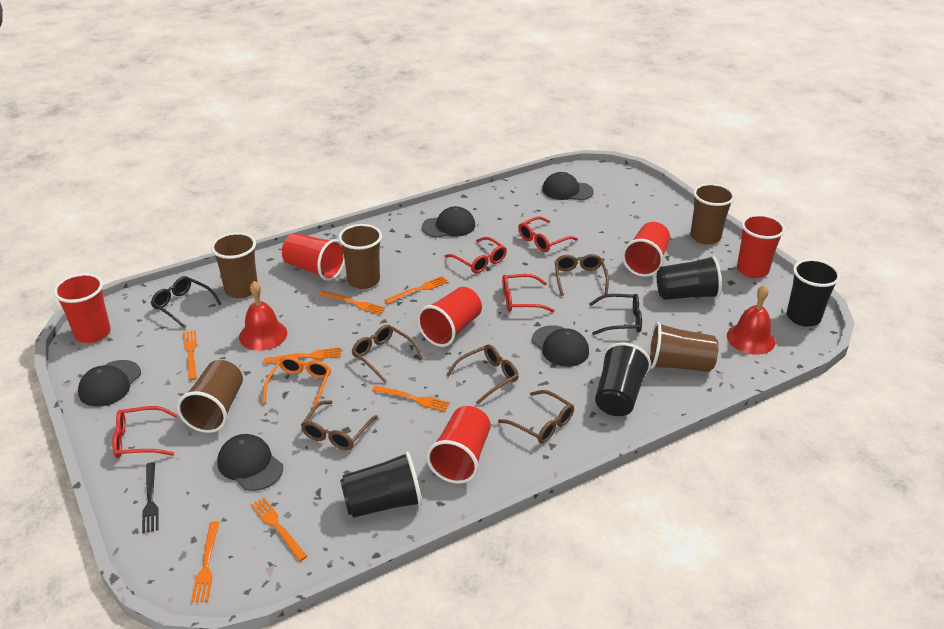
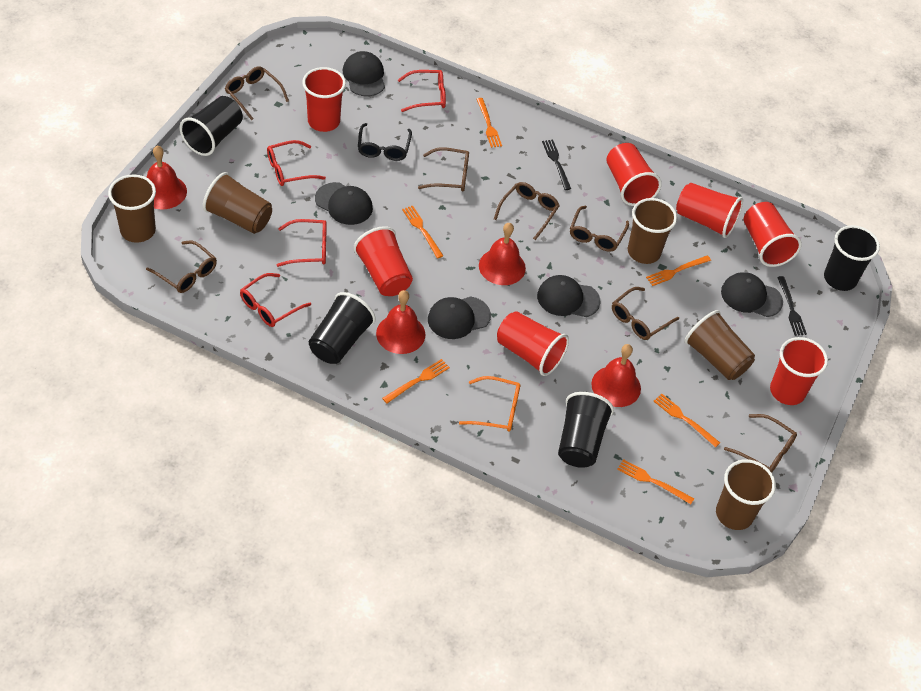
black fork: 1 -> 2
black glasses: 2 -> 1
brown glasses: 5 -> 7
orange fork: 7 -> 6
red bell: 2 -> 4
red cup: 6 -> 7

